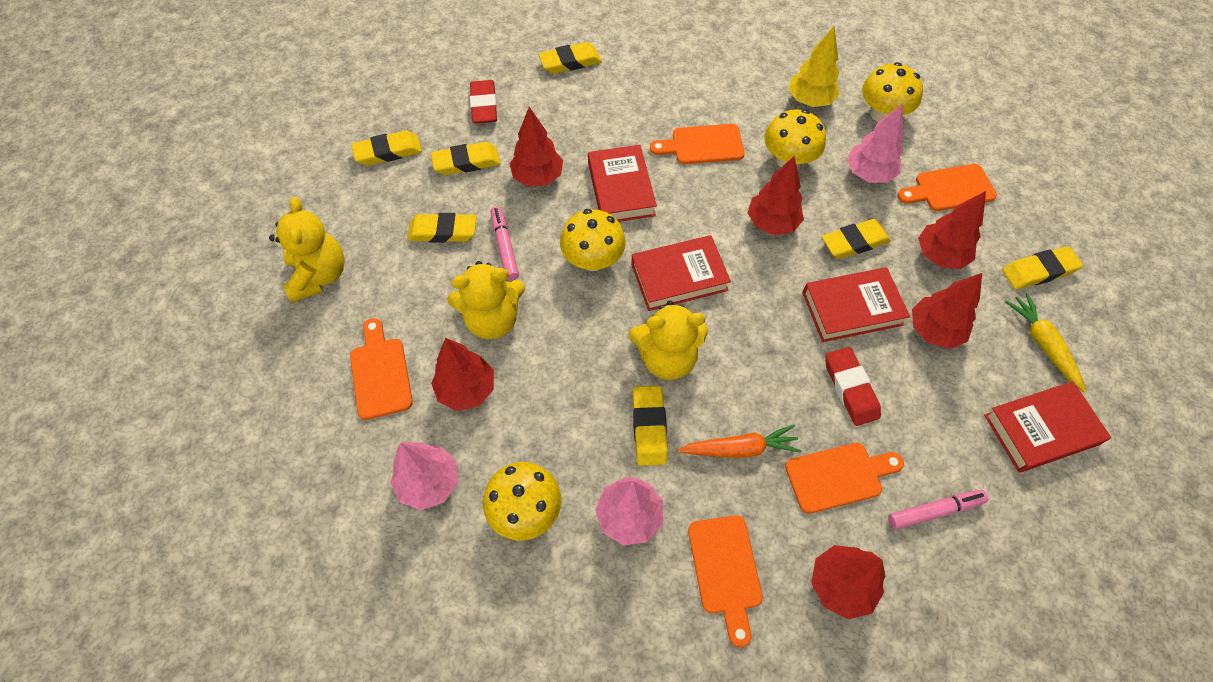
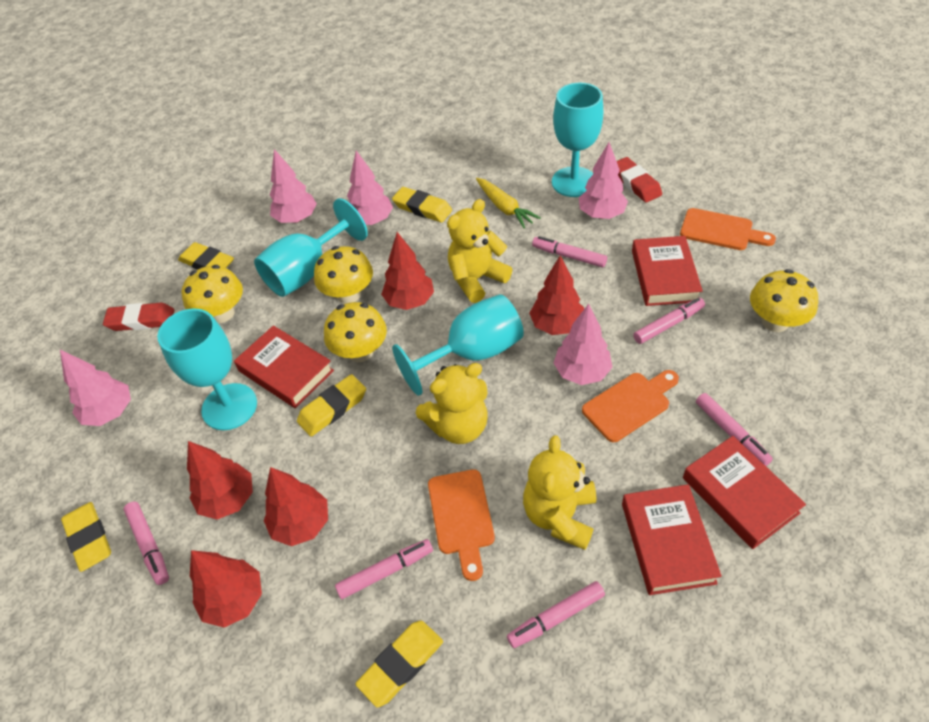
orange carrot: 1 -> 0
orange cutting board: 5 -> 3
pink marker: 2 -> 6
pink tree: 3 -> 5
red tree: 6 -> 5
turquoise goblet: 0 -> 4
yellow eraser: 7 -> 5
yellow tree: 1 -> 0

